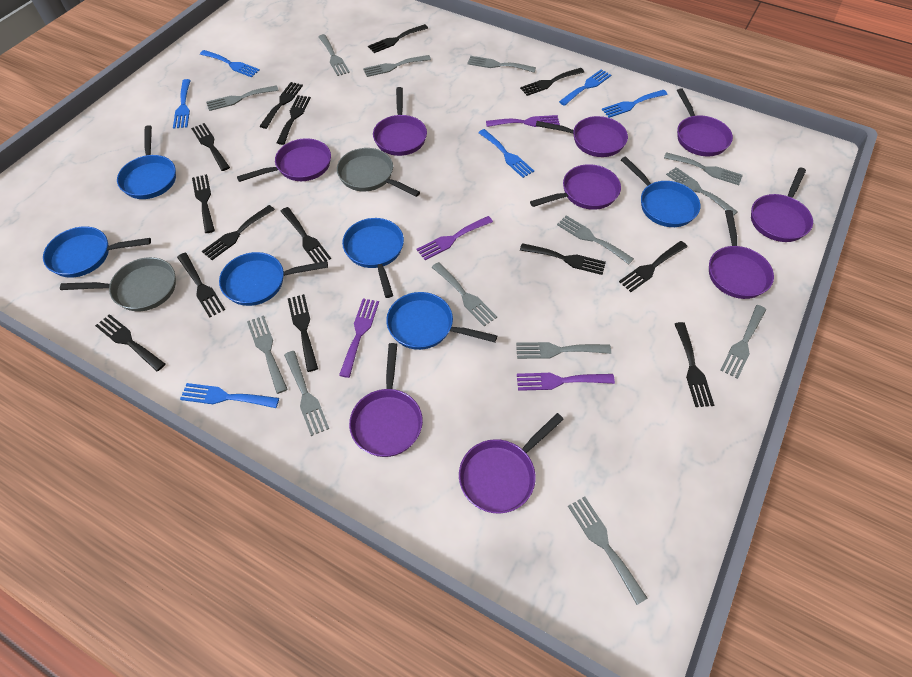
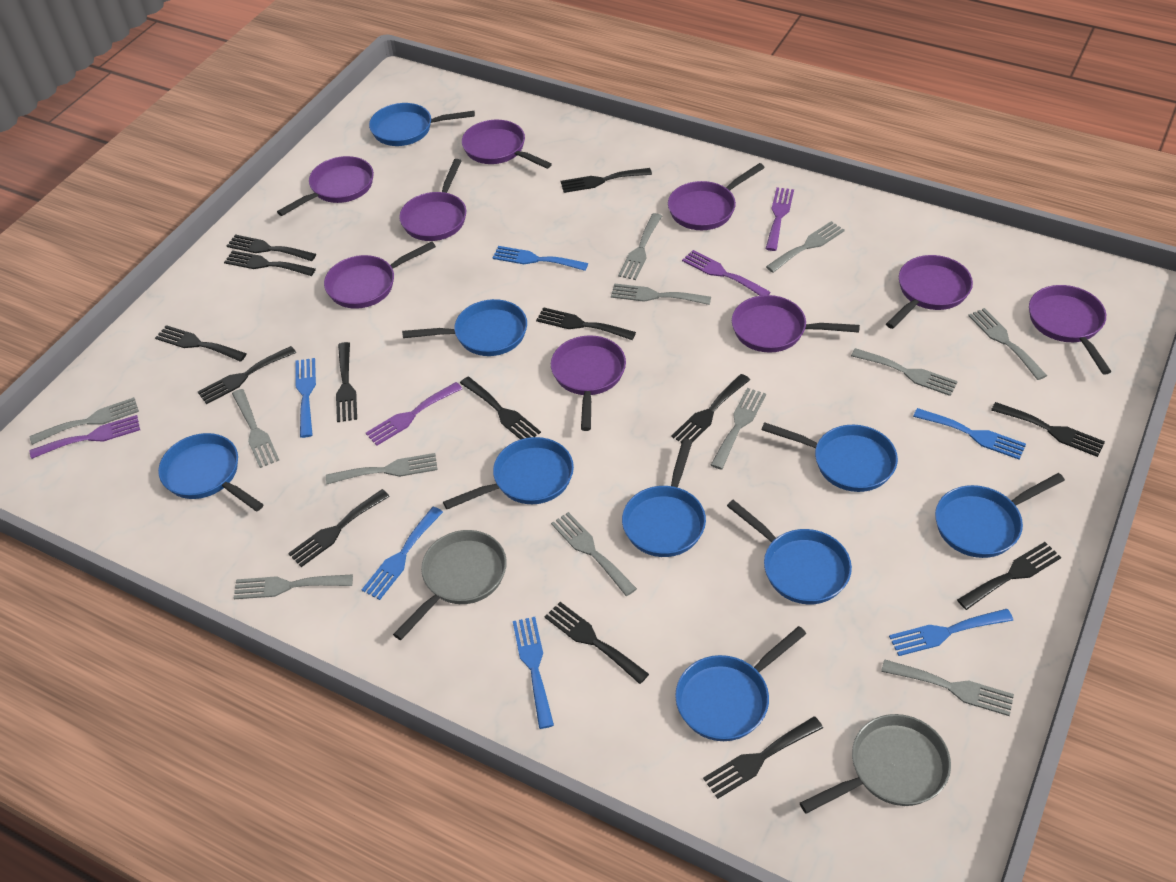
blue pan: 6 -> 9
grey fork: 13 -> 12

